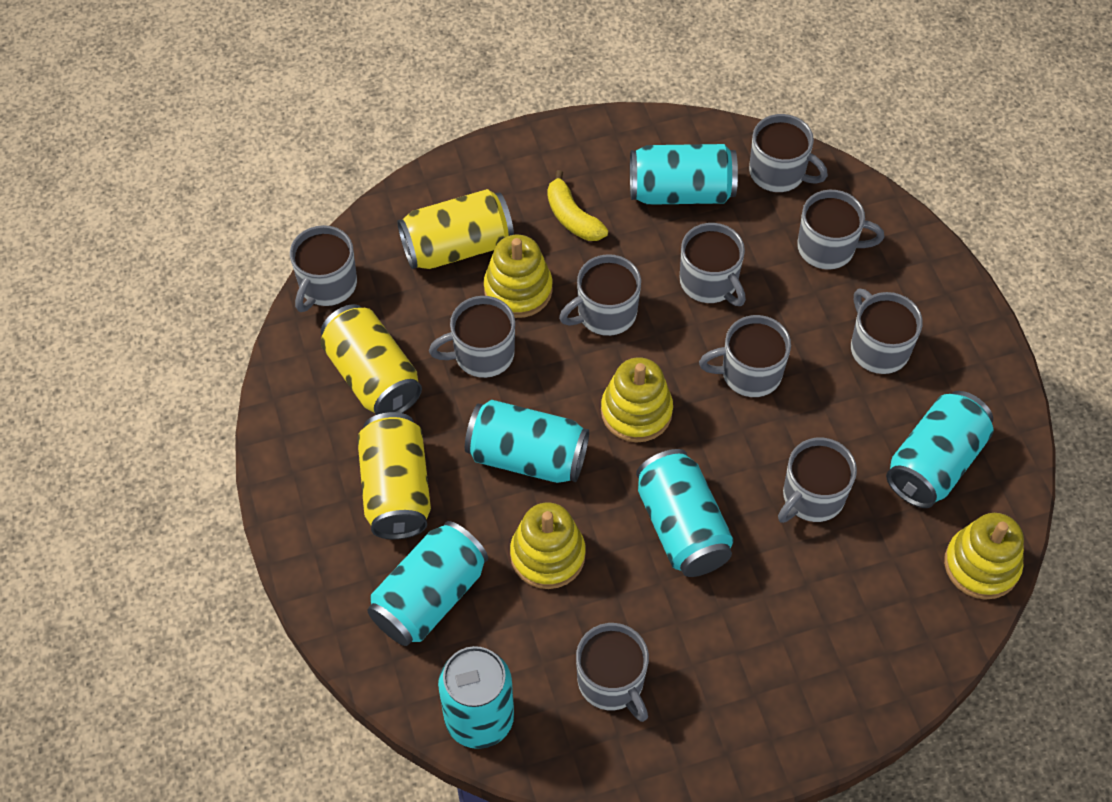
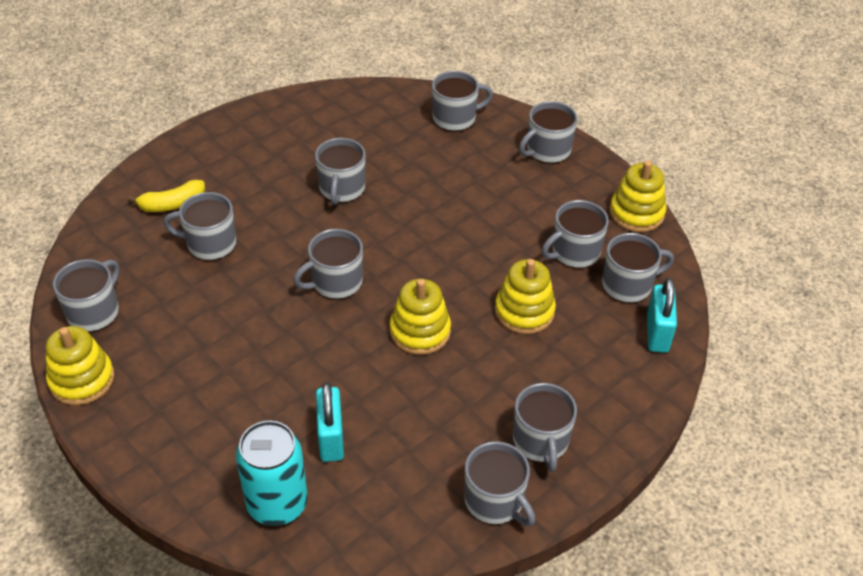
turquoise can: 6 -> 1
turquoise padlock: 0 -> 2
yellow can: 3 -> 0

